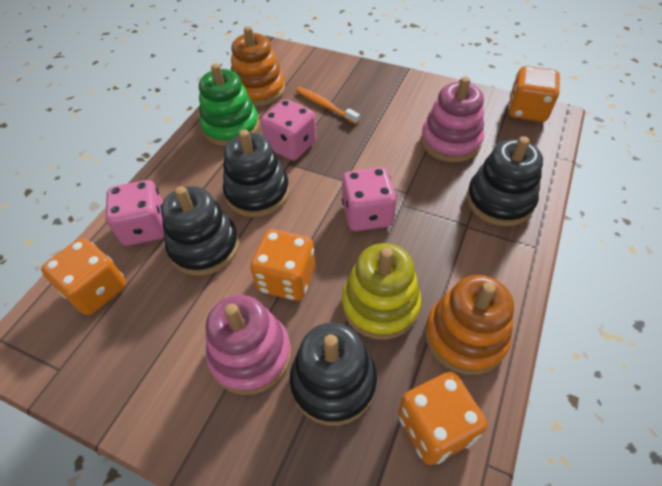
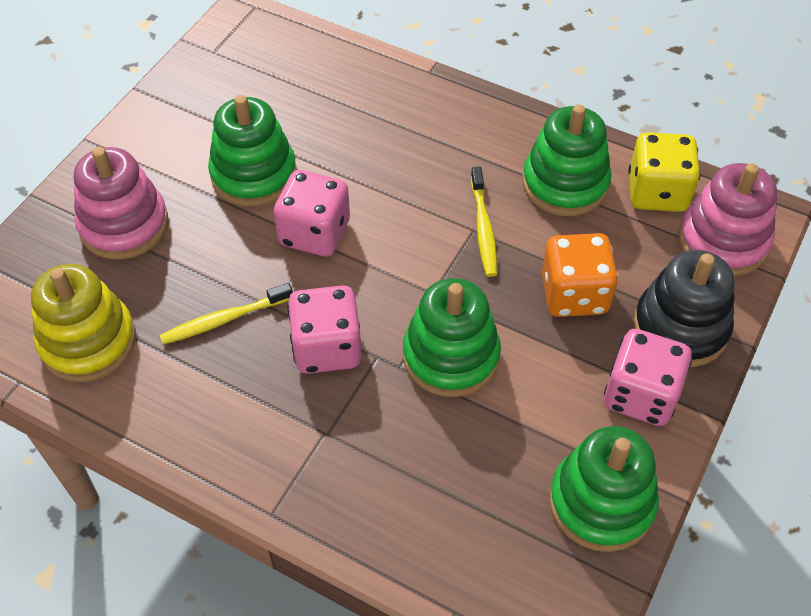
black stacking toy: 4 -> 1
green stacking toy: 1 -> 4
orange dice: 4 -> 1
orange stacking toy: 2 -> 0
orange toothbrush: 1 -> 0
yellow dice: 0 -> 1
yellow toothbrush: 0 -> 2

